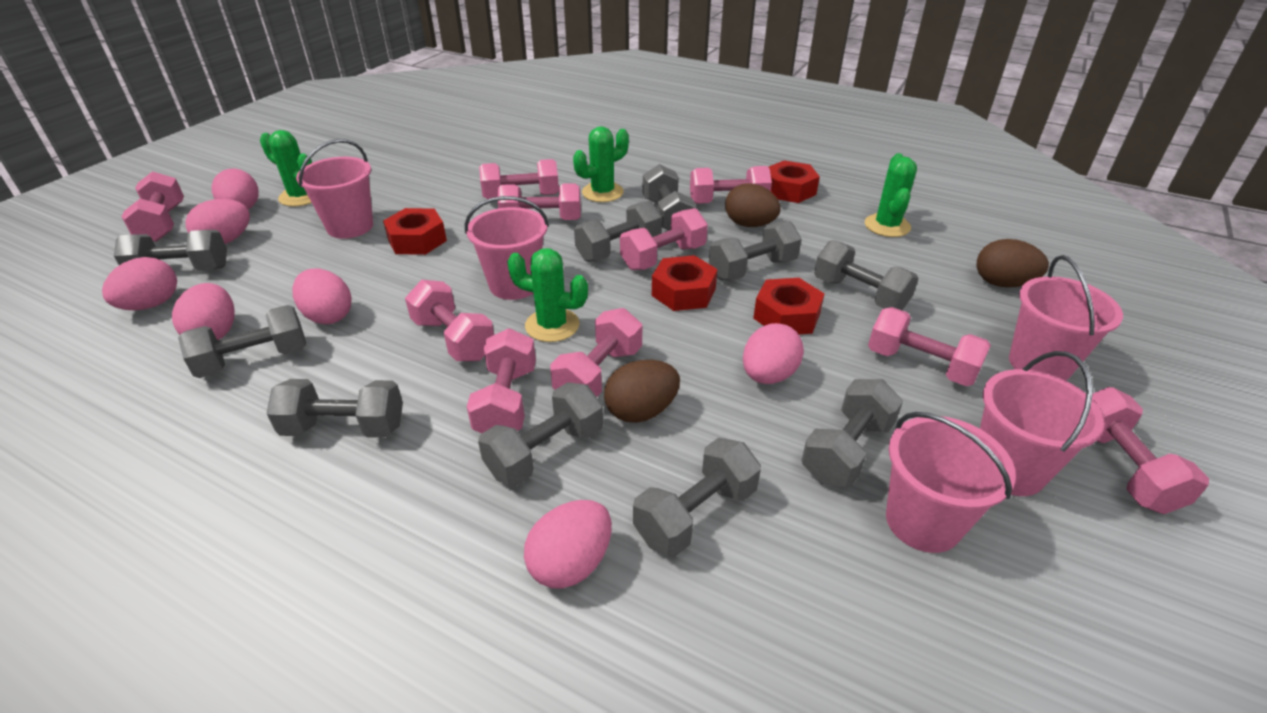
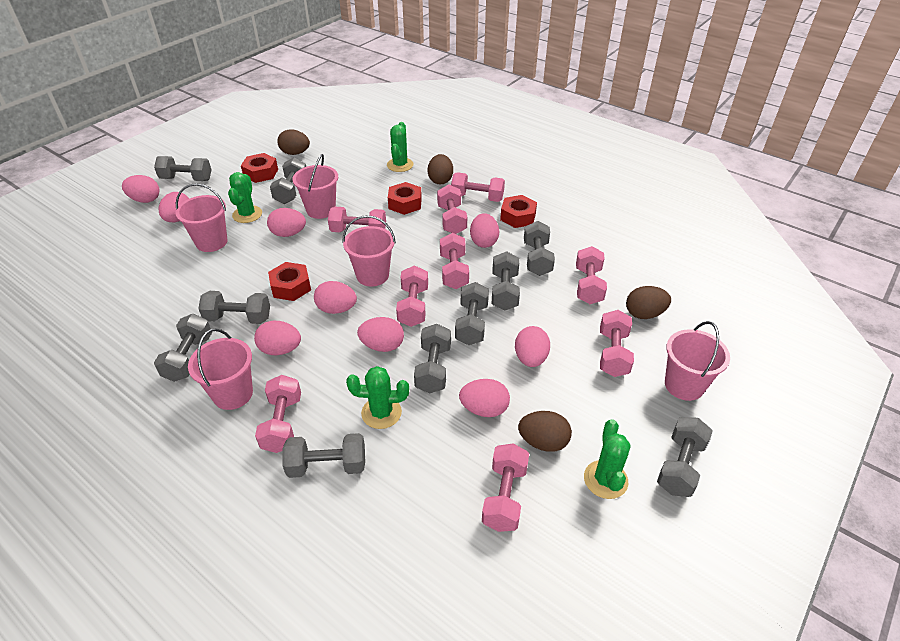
brown egg: 3 -> 4
pink dumbbell: 10 -> 9
pink egg: 7 -> 9

